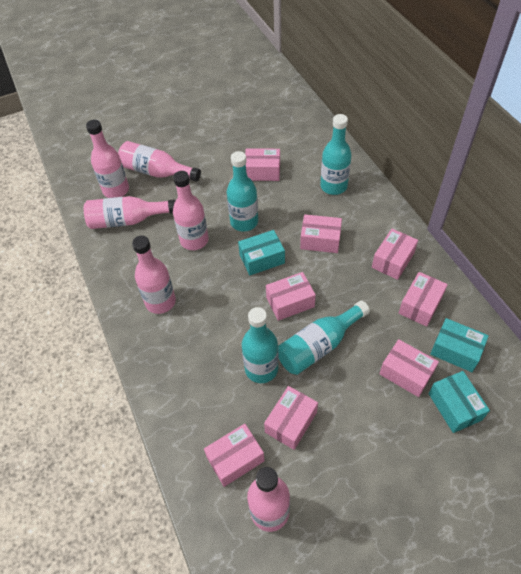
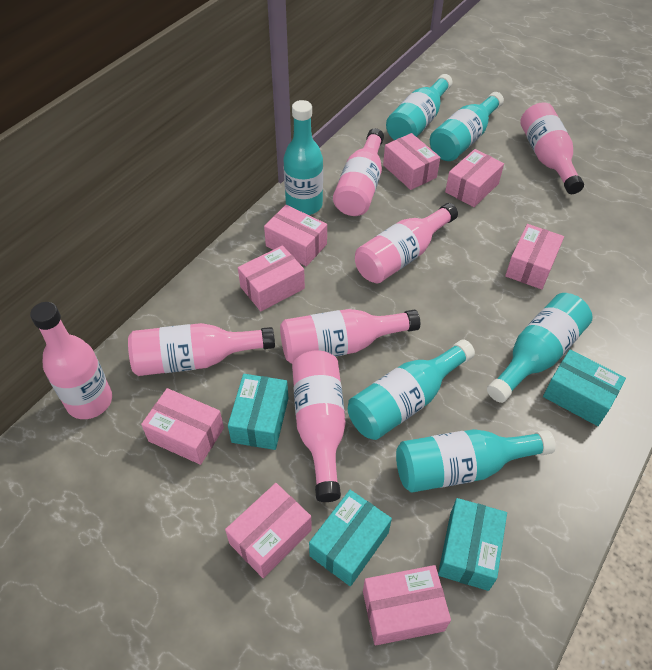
pink bottle: 6 -> 7
turquoise bottle: 4 -> 6
turquoise box: 3 -> 4

